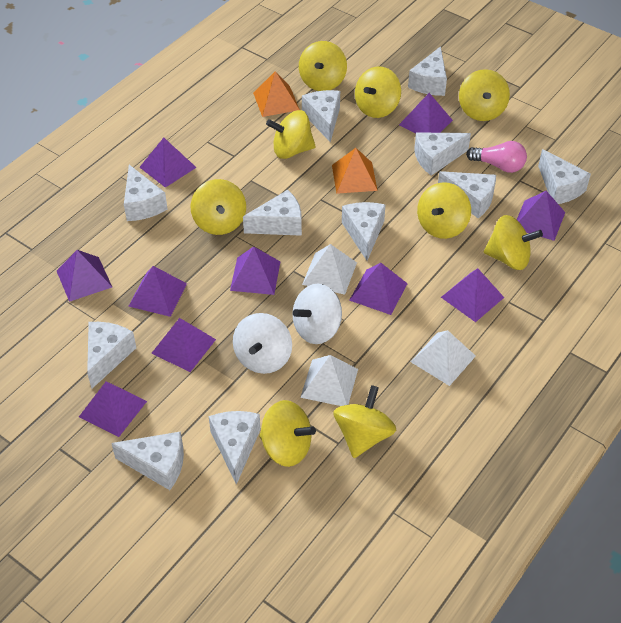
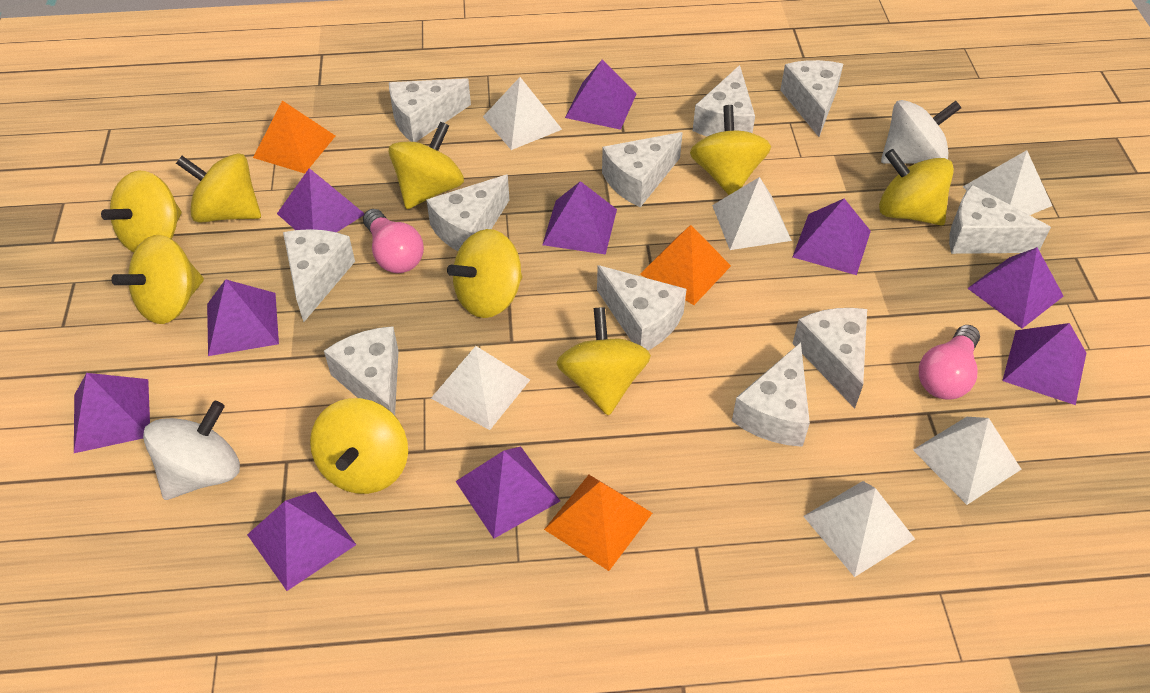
orange pyramid: 2 -> 3
pink light bulb: 1 -> 2
white pyramid: 3 -> 6

